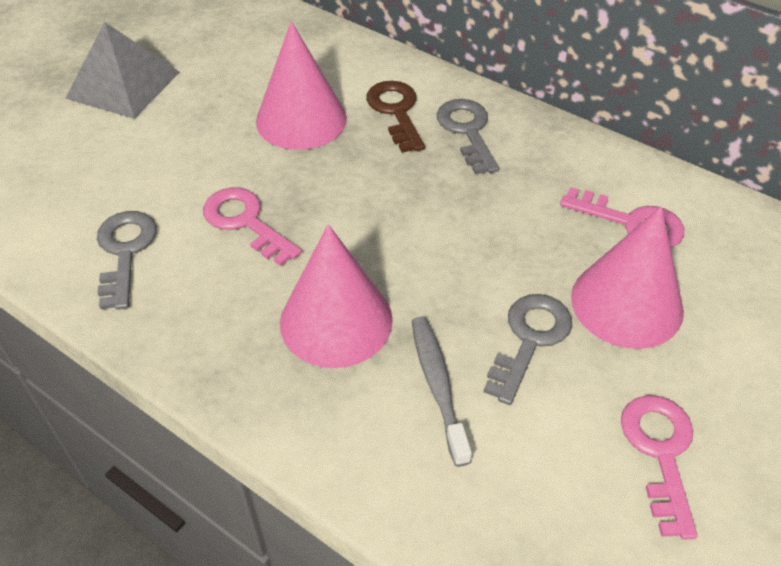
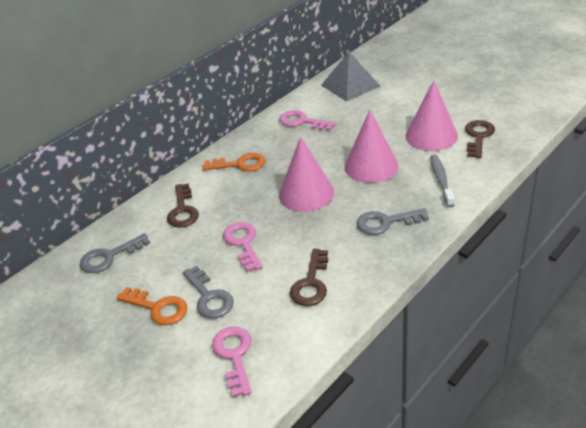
brown key: 1 -> 3
orange key: 0 -> 2

